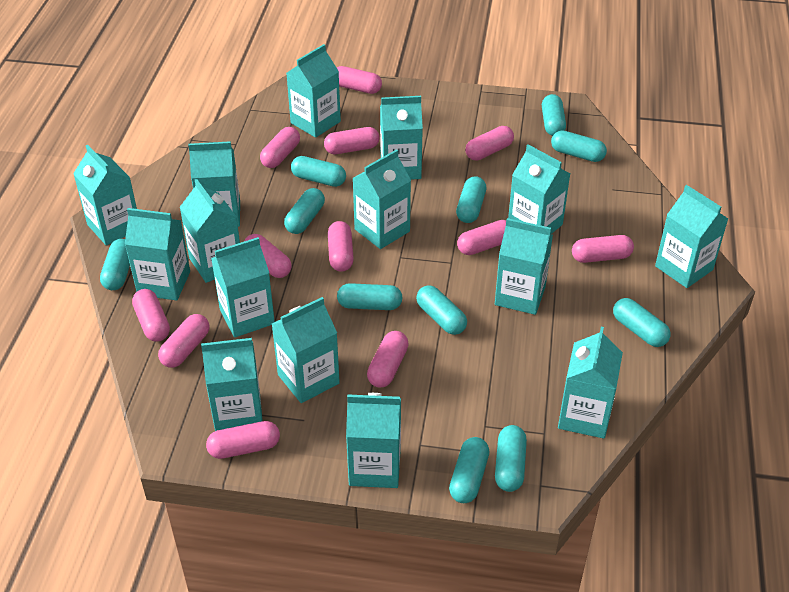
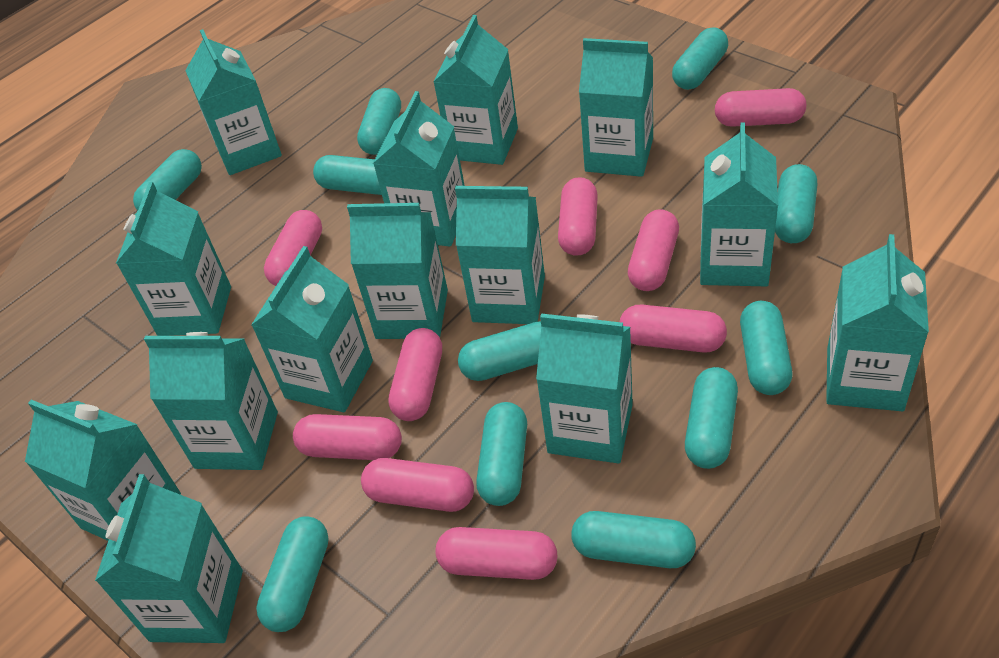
pink capsule: 12 -> 9
turquoise carton: 15 -> 14

